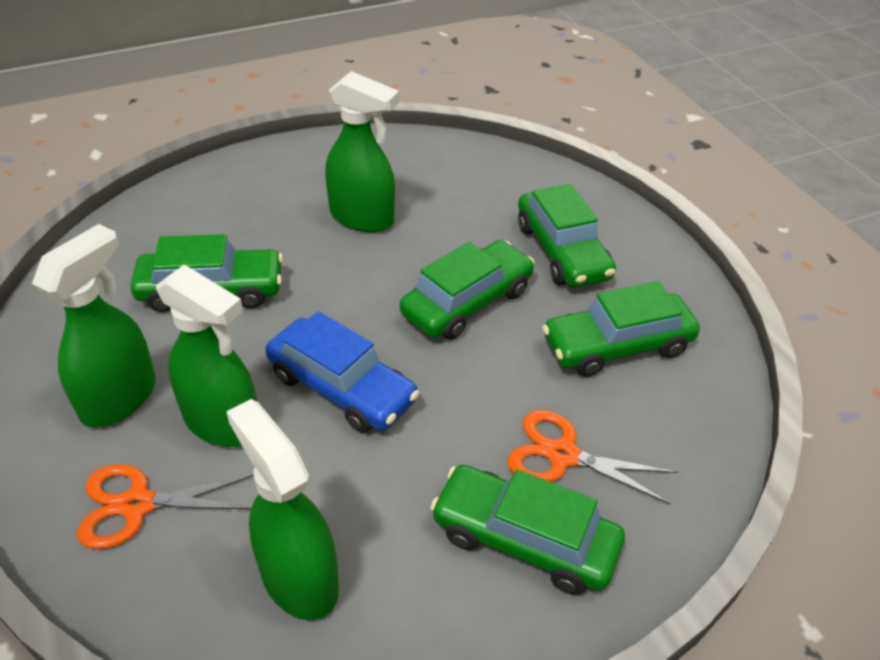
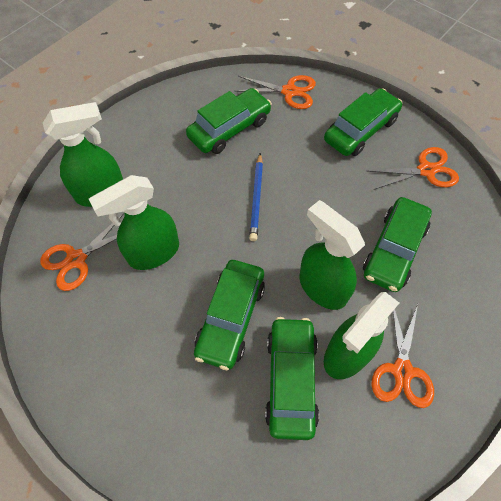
blue car: 1 -> 0
blue pencil: 0 -> 1
orange scissors: 2 -> 4

